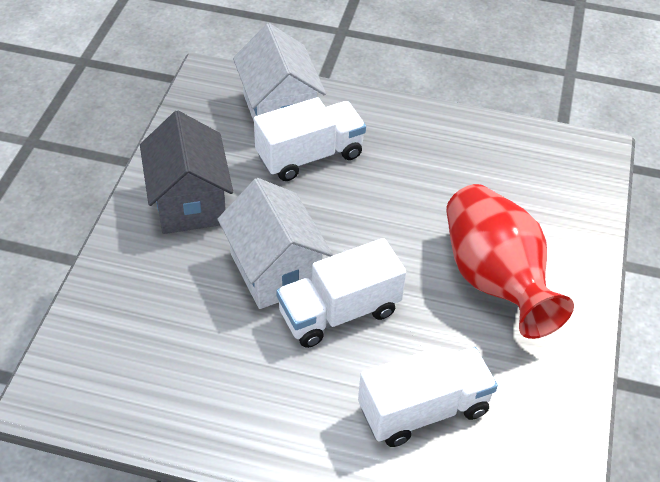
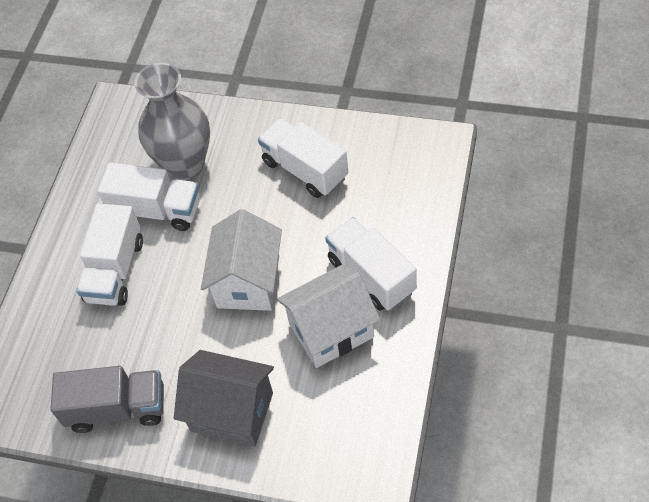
grey truck: 0 -> 1
grey vase: 0 -> 1
red vase: 1 -> 0
white truck: 3 -> 4

